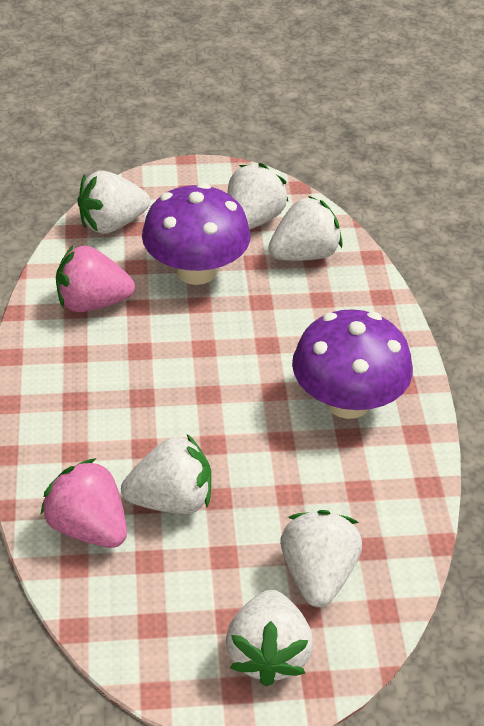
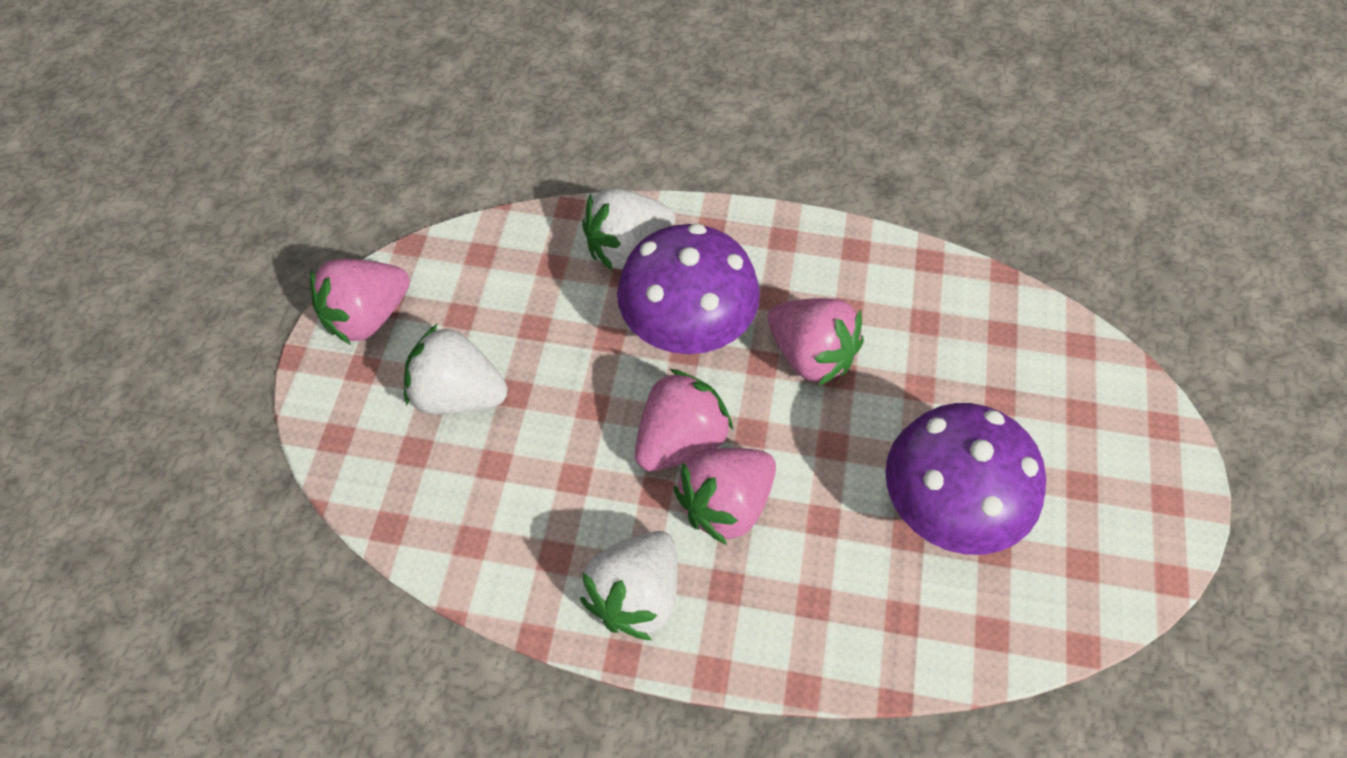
pink strawberry: 2 -> 4
white strawberry: 6 -> 3

